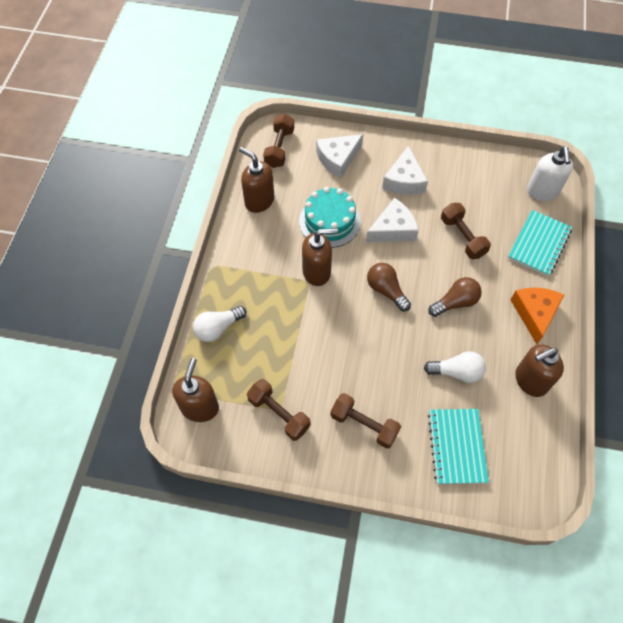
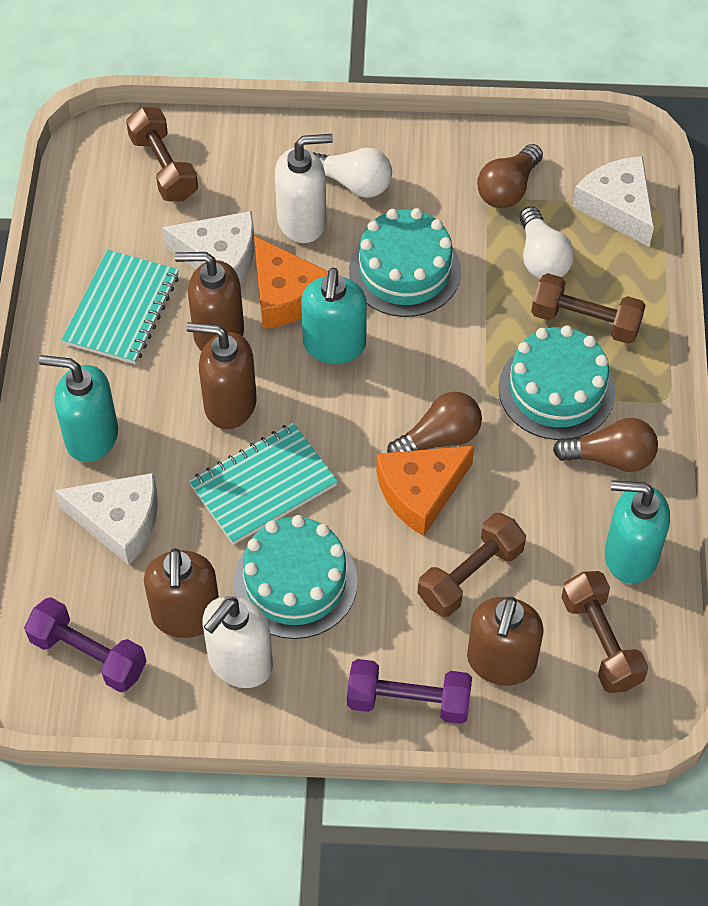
brown light bulb: 2 -> 3
orange cheese: 1 -> 2
purple dumbbell: 0 -> 2
turquoise cake: 1 -> 3
turquoise soap dispenser: 0 -> 3
white soap dispenser: 1 -> 2

